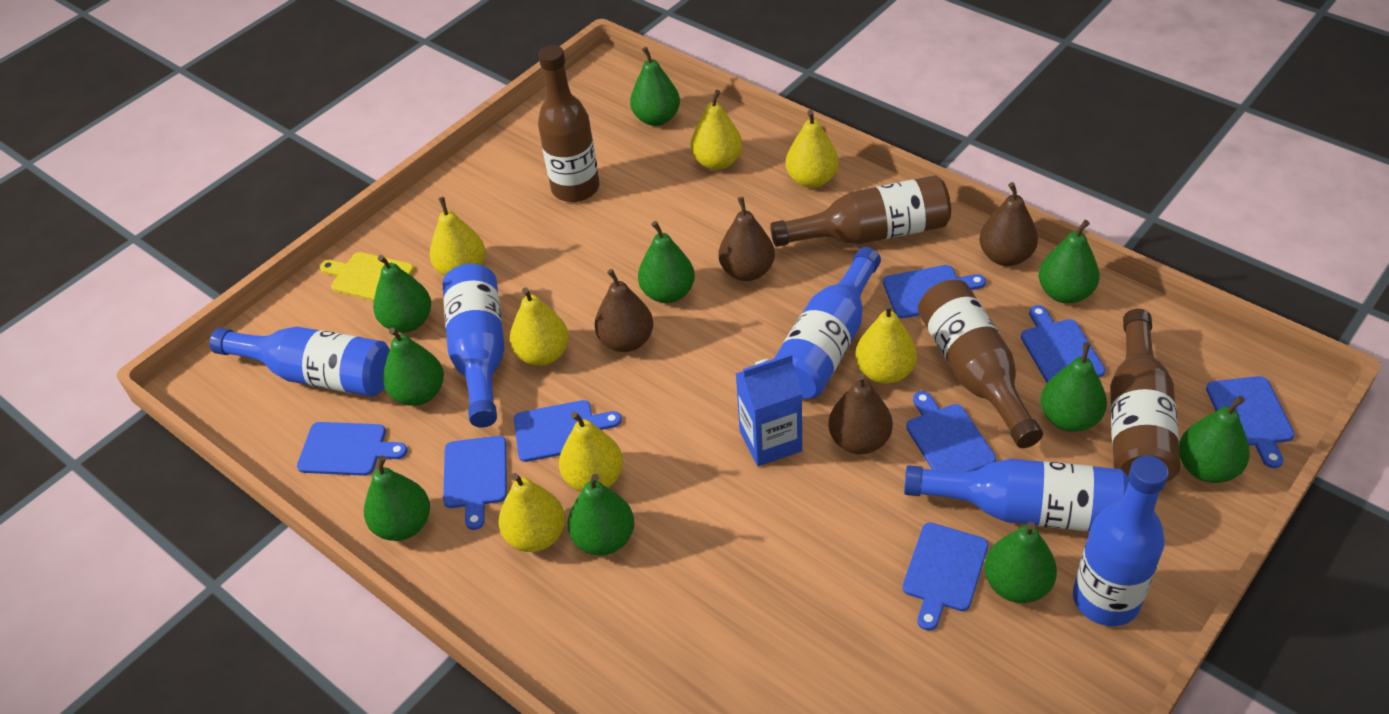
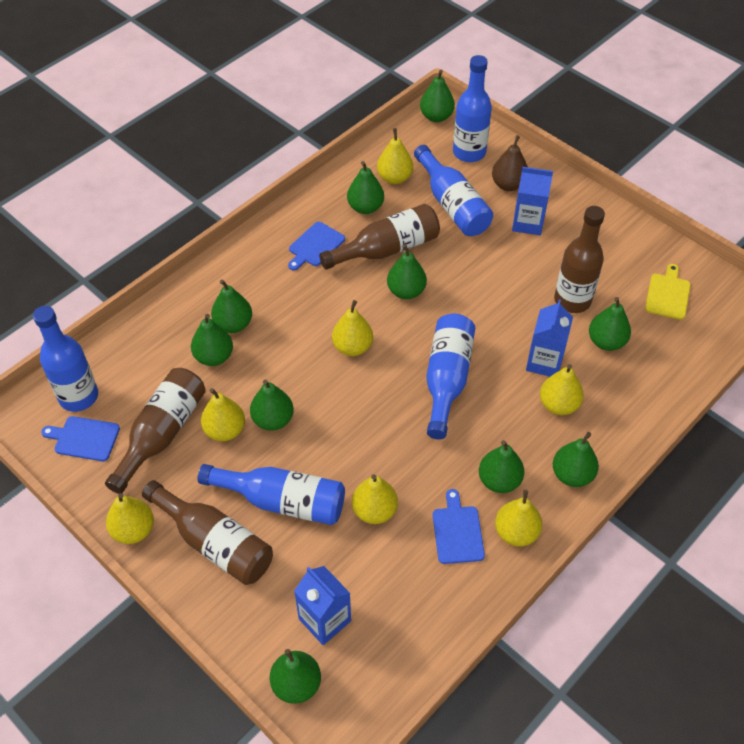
blue carton: 1 -> 3
blue cutting board: 8 -> 3
brown pear: 4 -> 1

